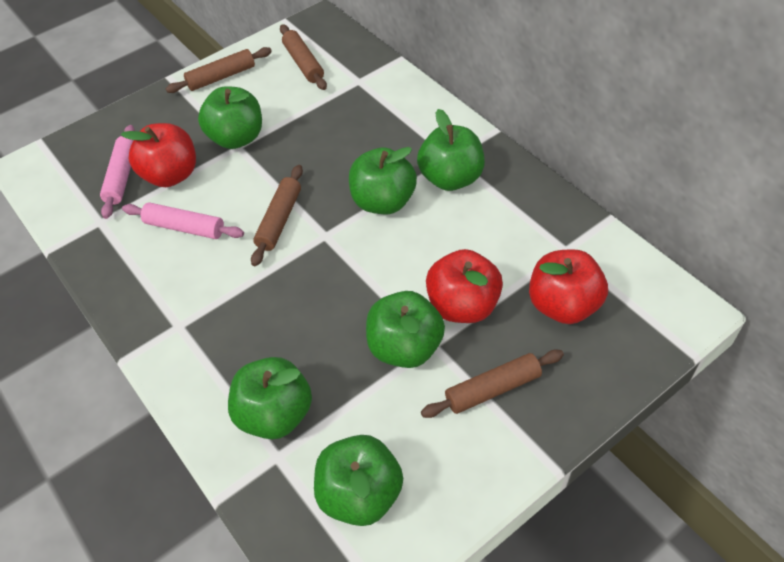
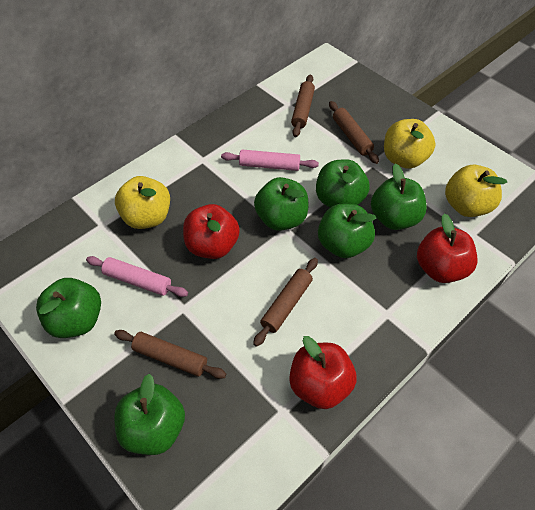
yellow apple: 0 -> 3

